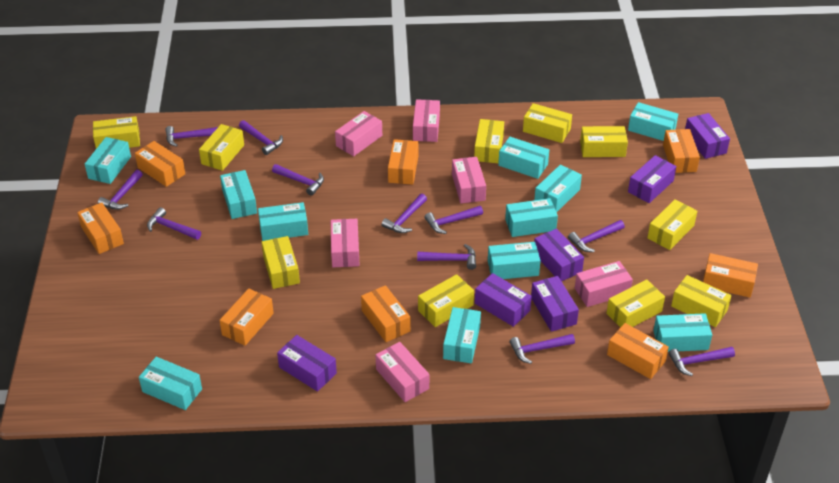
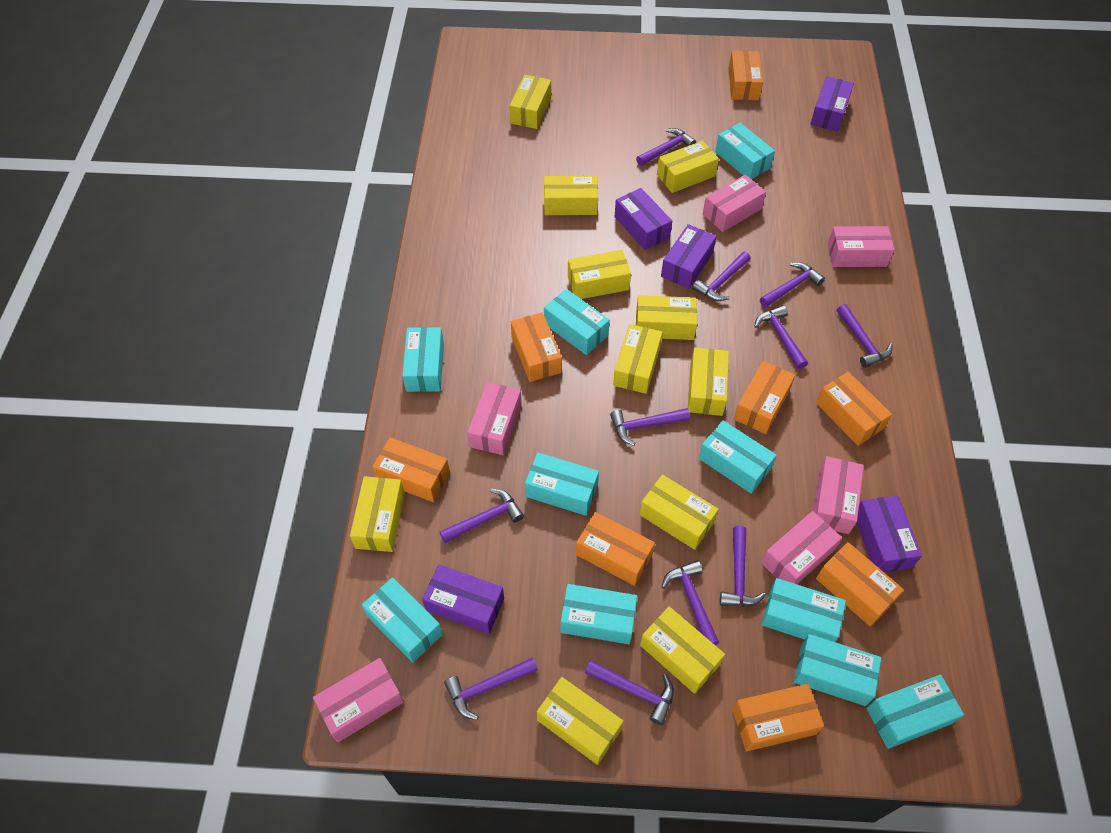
purple box: 6 -> 5
turquoise box: 11 -> 10
yellow box: 10 -> 11

